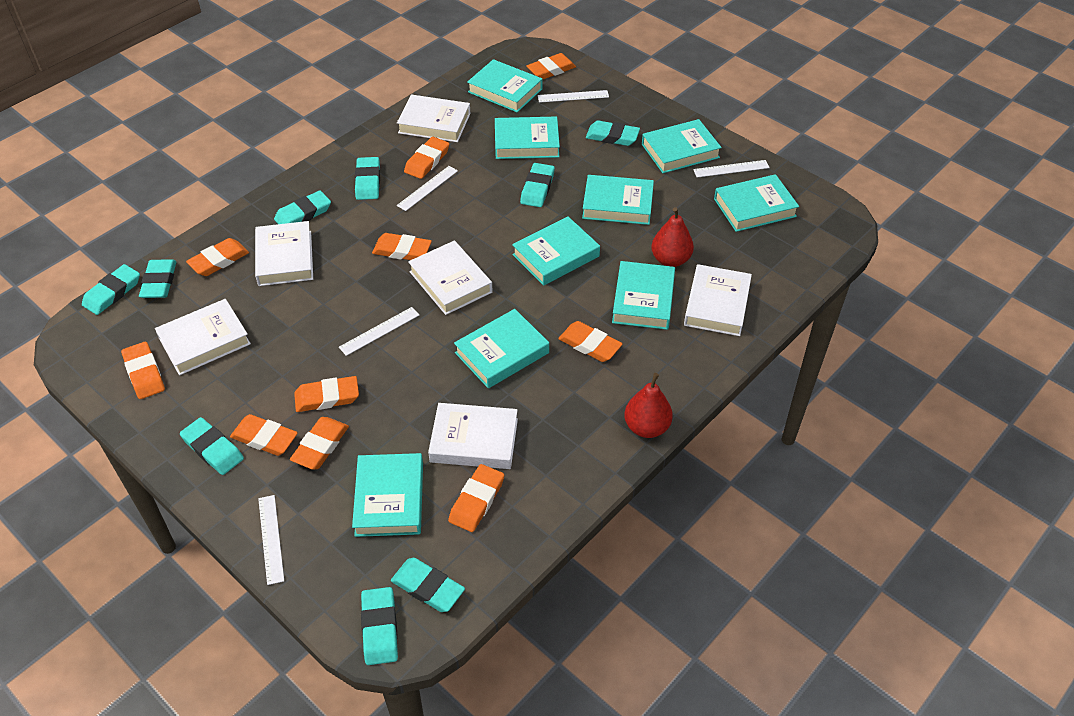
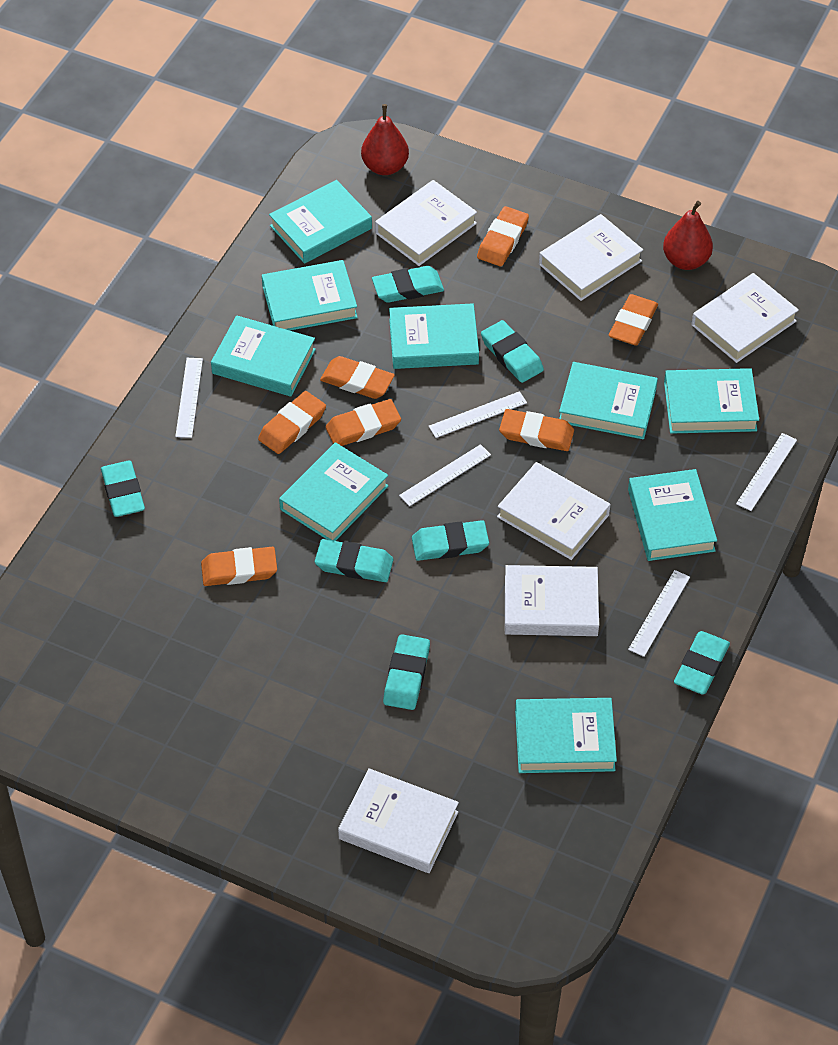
orange eraser: 10 -> 7
turquoise eraser: 9 -> 7

